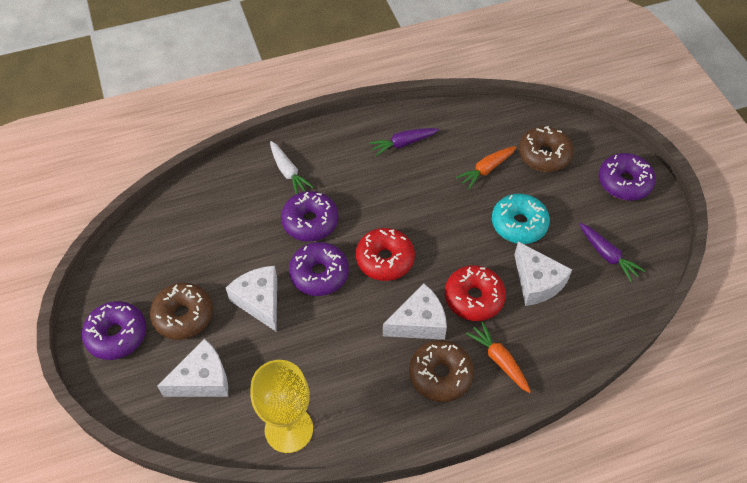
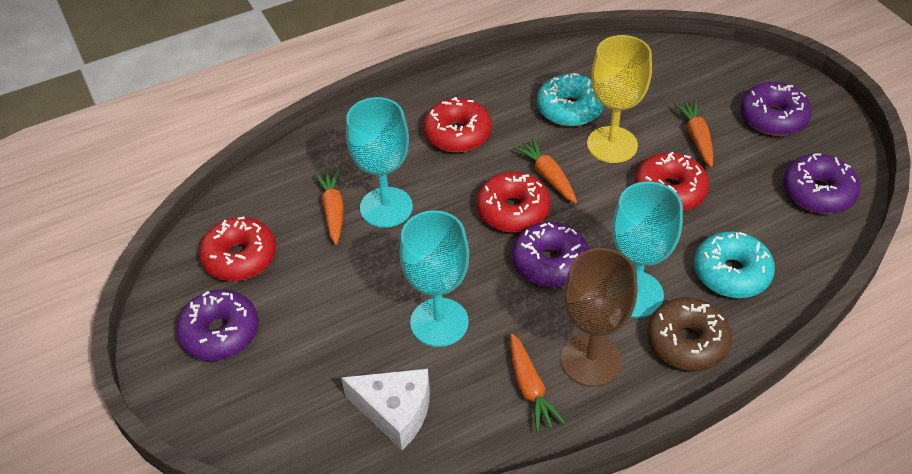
brown donut: 3 -> 1
brown goblet: 0 -> 1
orange carrot: 2 -> 4
purple carrot: 2 -> 0
red donut: 2 -> 4
turquoise donut: 1 -> 2
turquoise goblet: 0 -> 3
white carrot: 1 -> 0
white cheese: 4 -> 1

